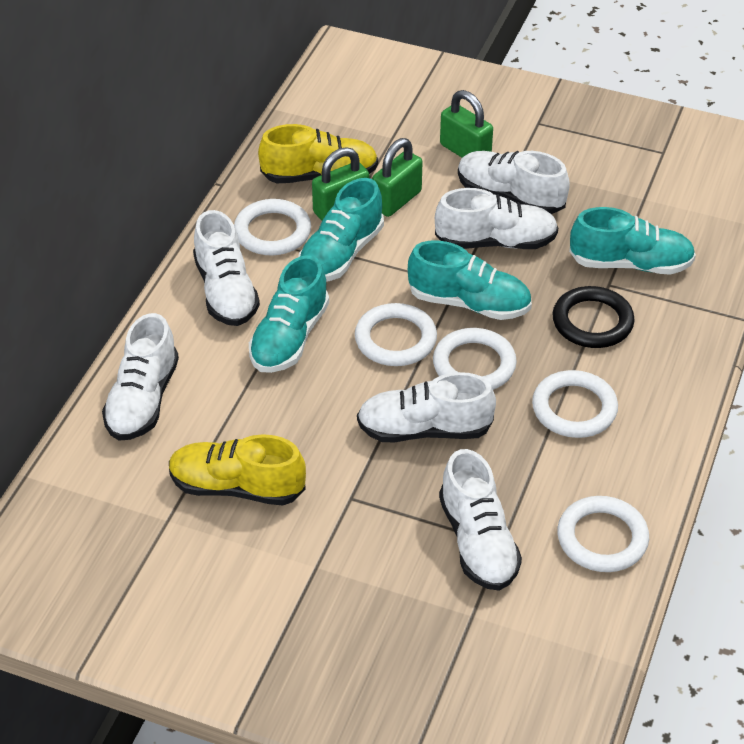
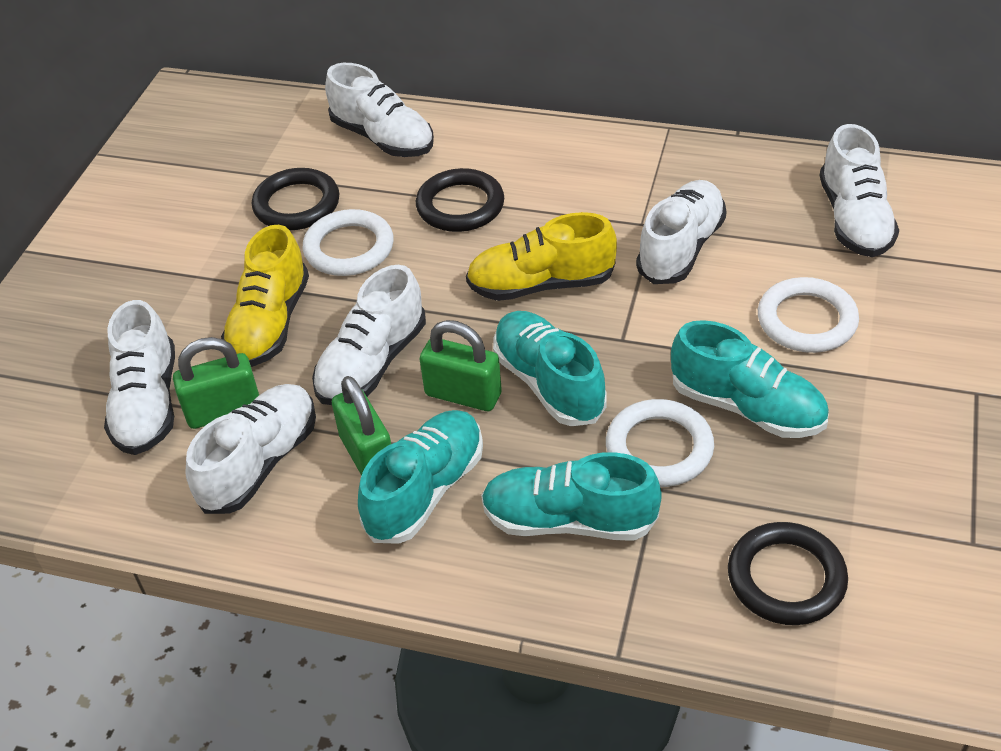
black ring: 1 -> 3
white ring: 5 -> 3

